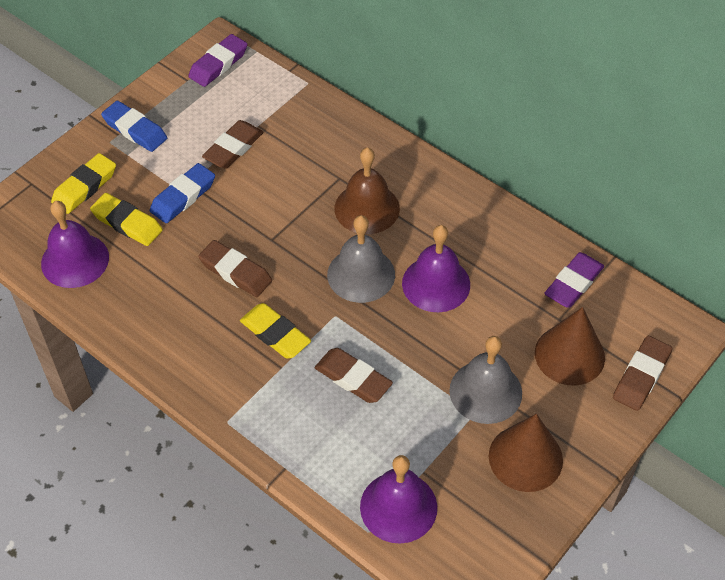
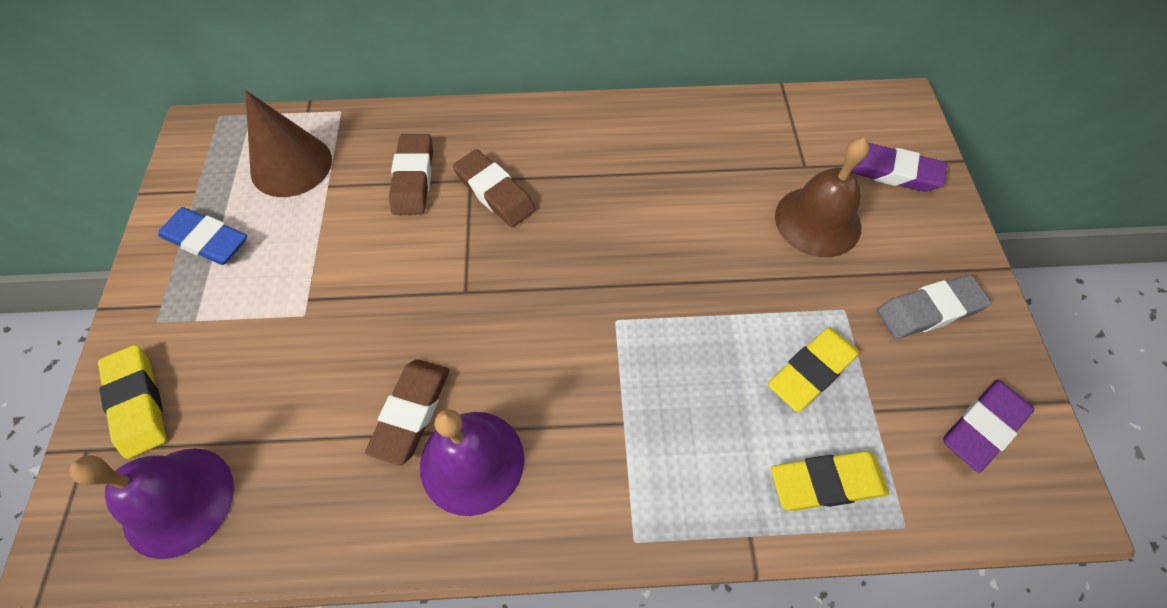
blue eraser: 2 -> 1
brown cone: 2 -> 1
brown eraser: 4 -> 3
grey bell: 2 -> 0
grey eraser: 0 -> 1
purple bell: 3 -> 2

